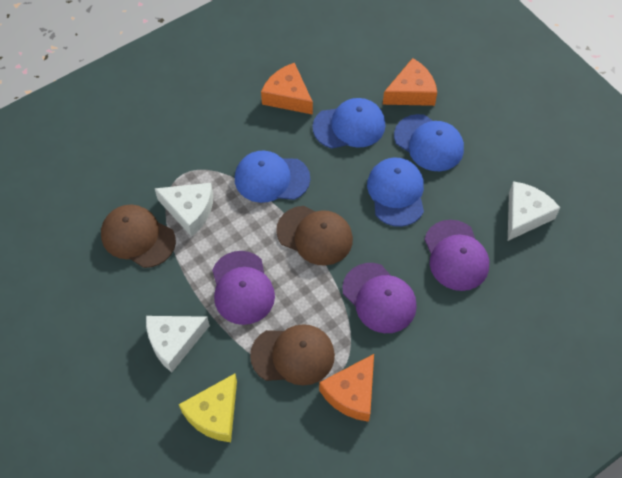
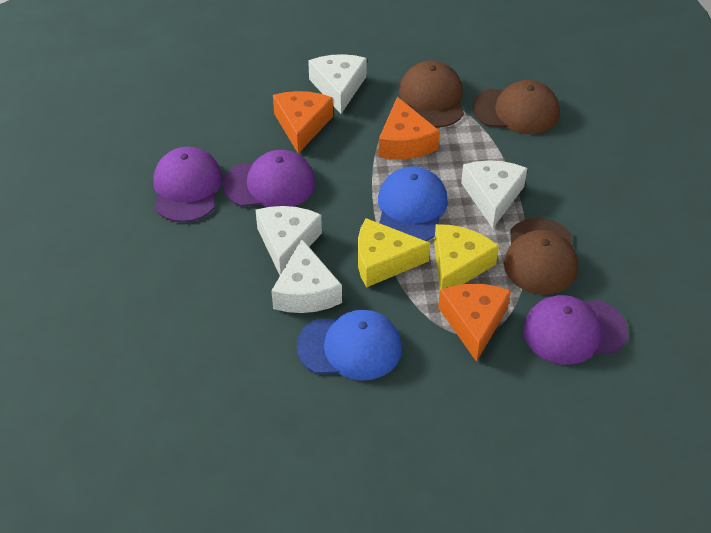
blue cap: 4 -> 2
white cheese: 3 -> 4
yellow cheese: 1 -> 2

